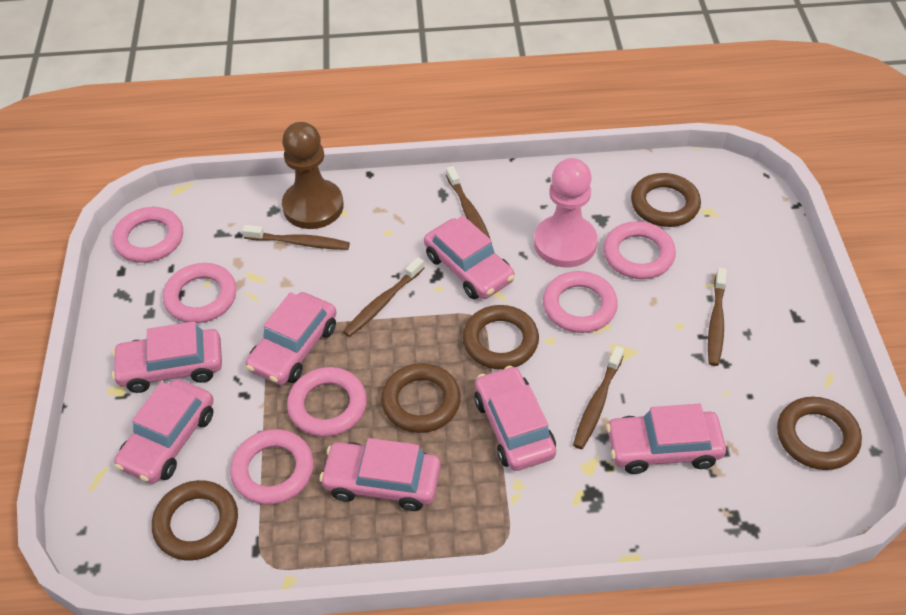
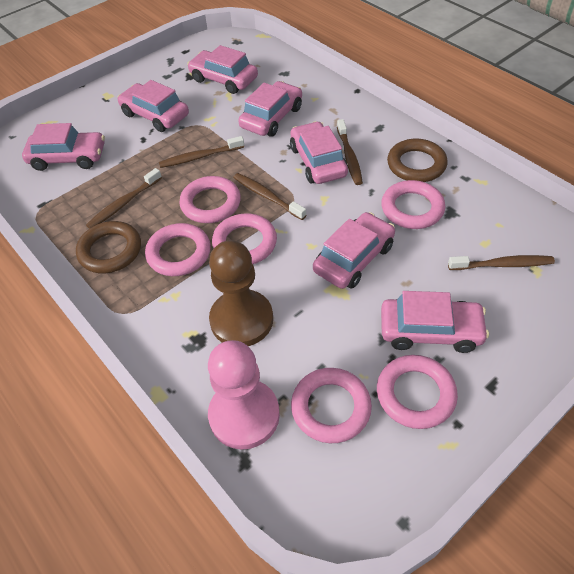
brown ring: 5 -> 2

